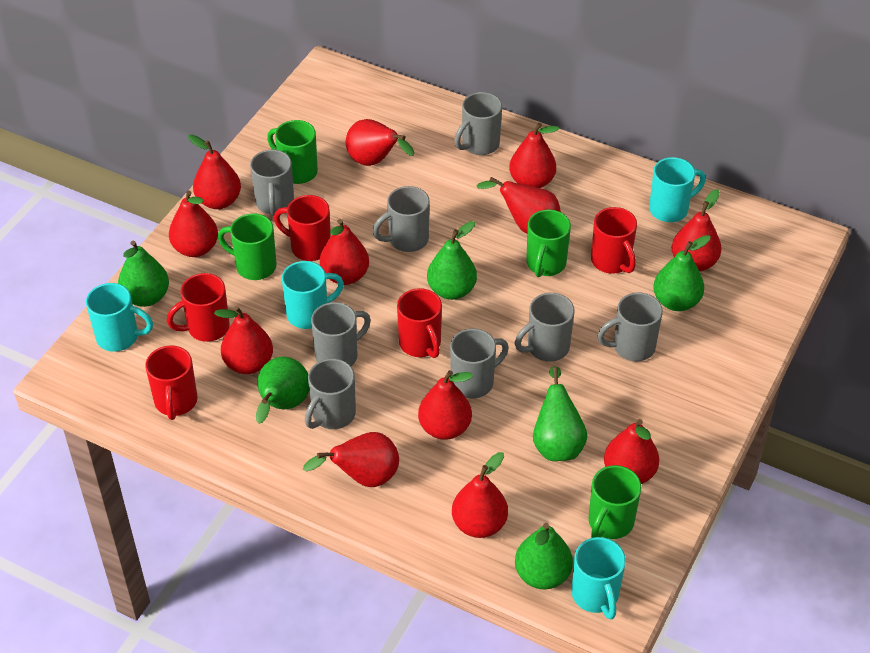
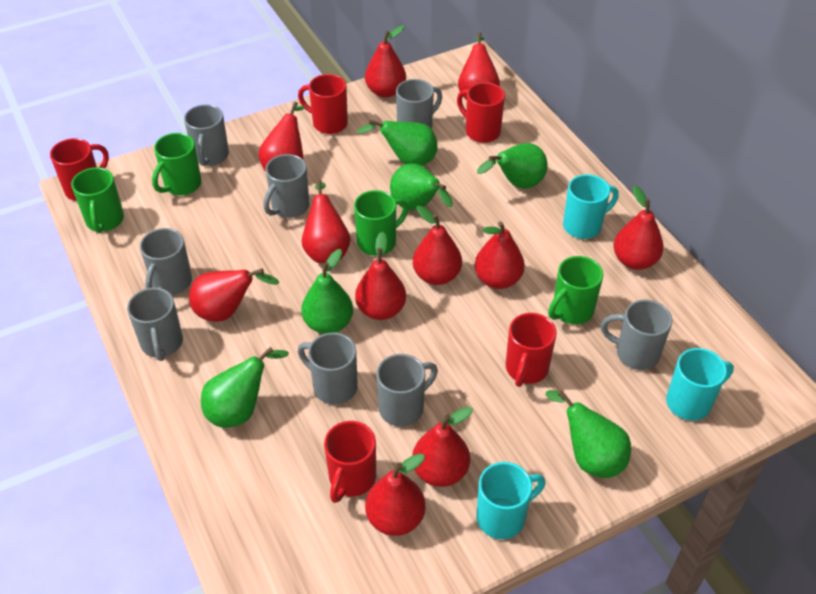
red pear: 12 -> 11
turquoise mug: 4 -> 3

